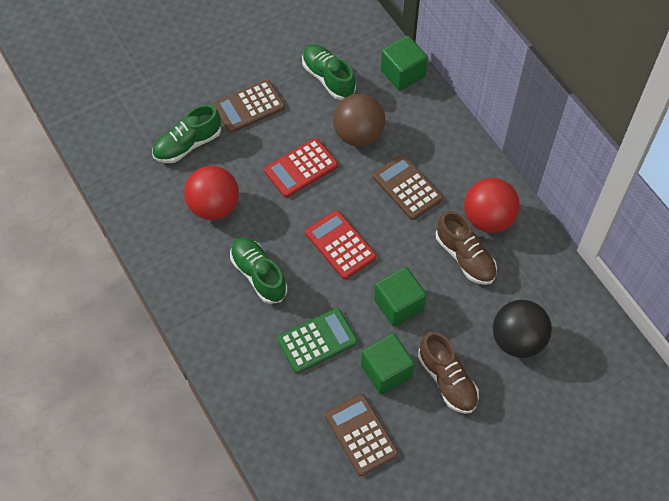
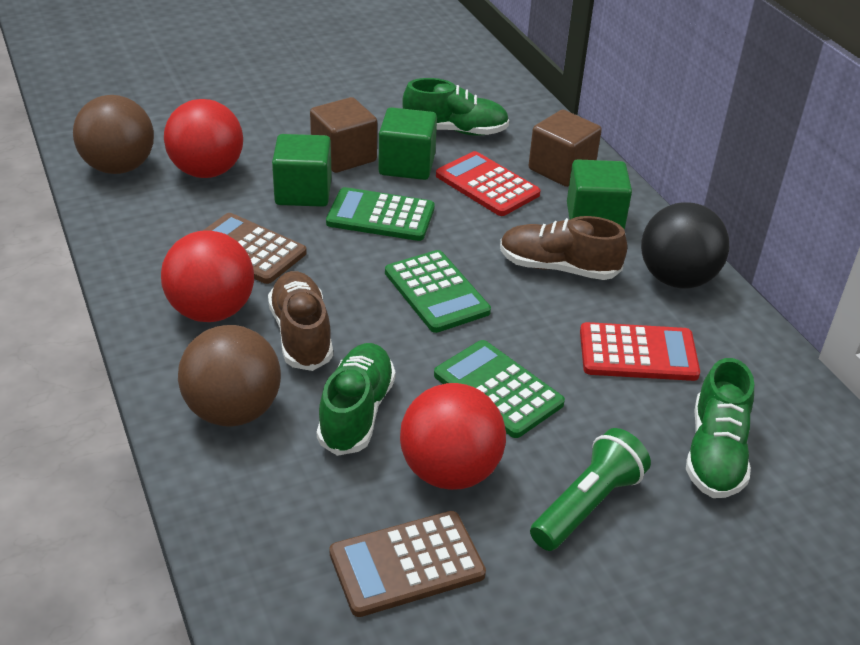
brown ball: 1 -> 2
brown calculator: 3 -> 2
brown cube: 0 -> 2
green calculator: 1 -> 3
green flashlight: 0 -> 1
red ball: 2 -> 3

